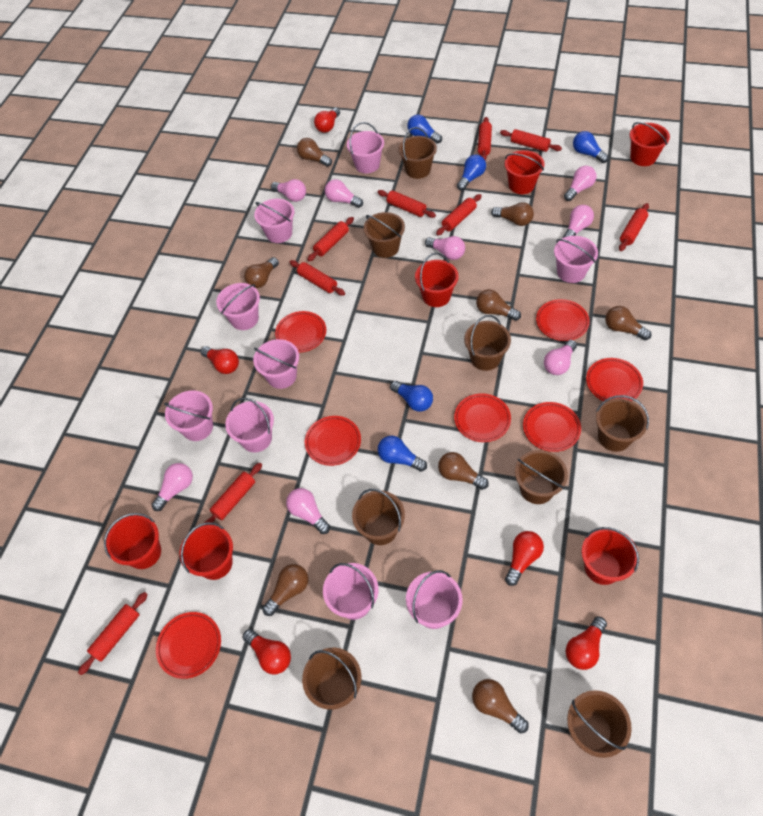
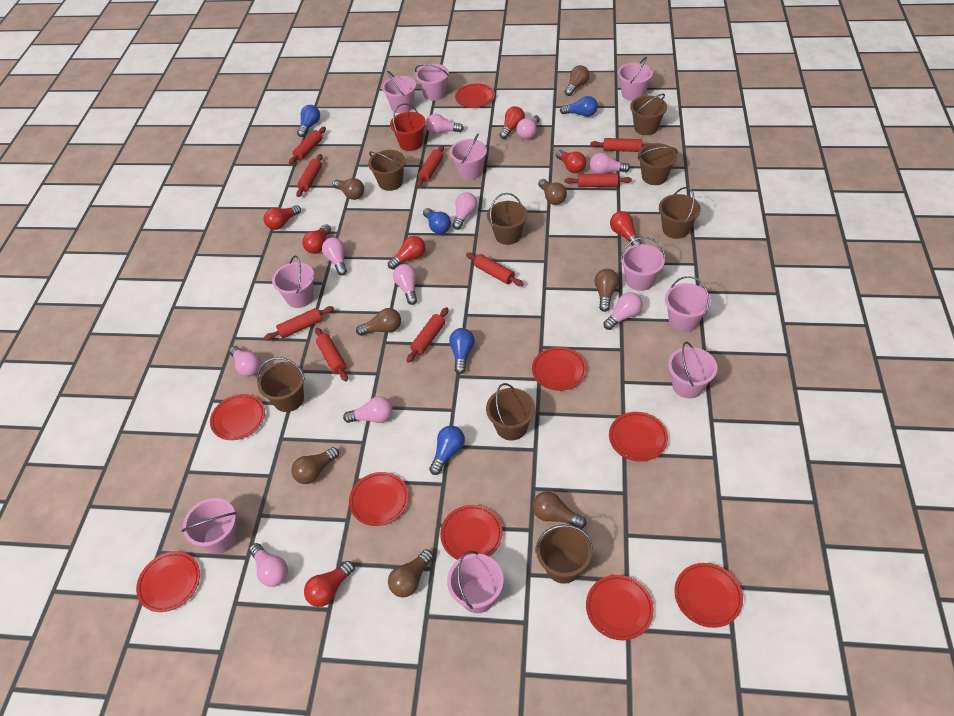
pink bucket: 9 -> 10
pink light bulb: 8 -> 10
red bucket: 6 -> 1
red light bulb: 5 -> 7
red plate: 7 -> 9

